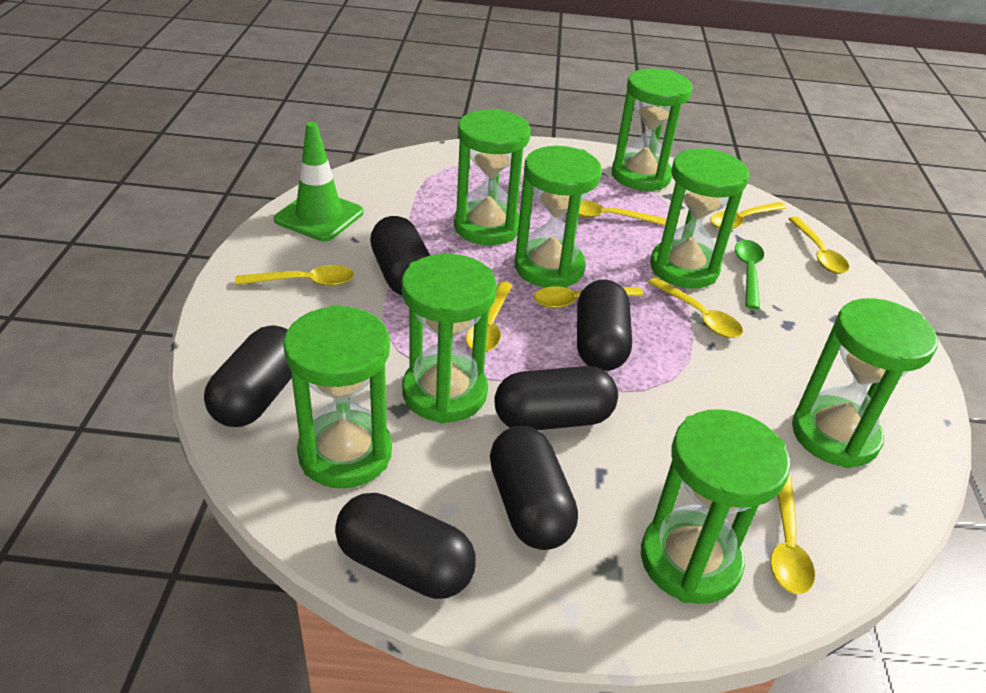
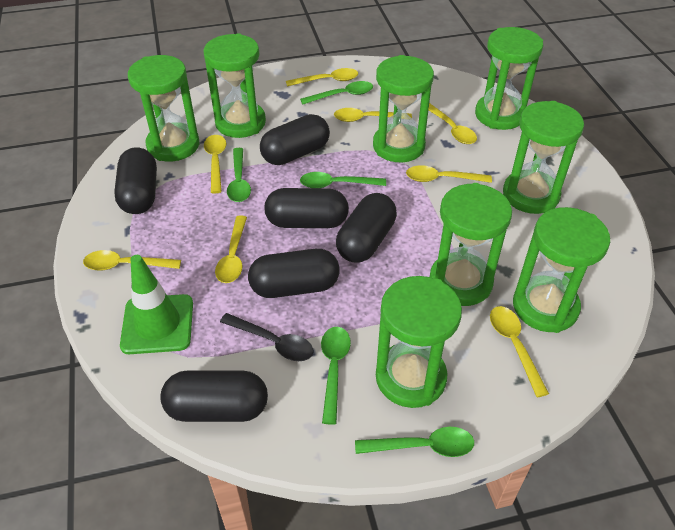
black spoon: 0 -> 1
green spoon: 1 -> 5

